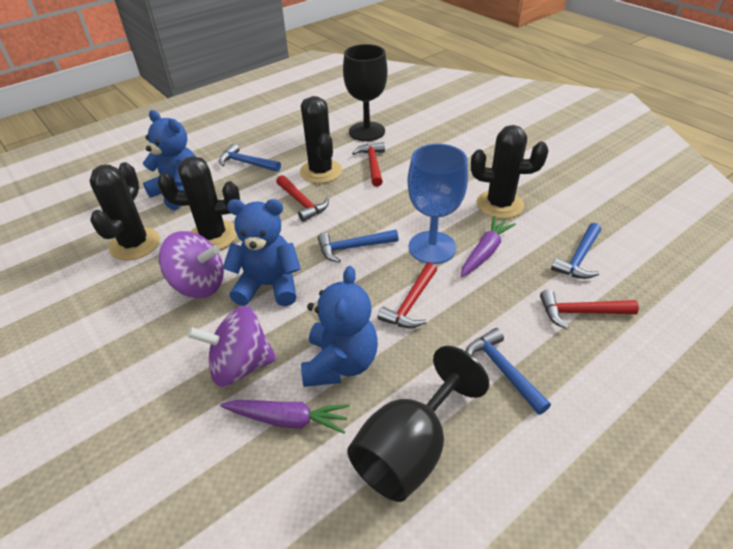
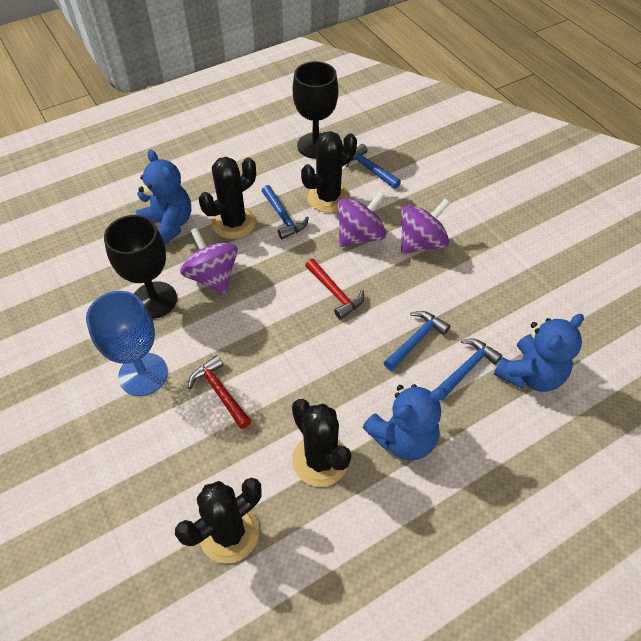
purple carrot: 2 -> 0
purple spinning top: 2 -> 3
red hammer: 4 -> 2

